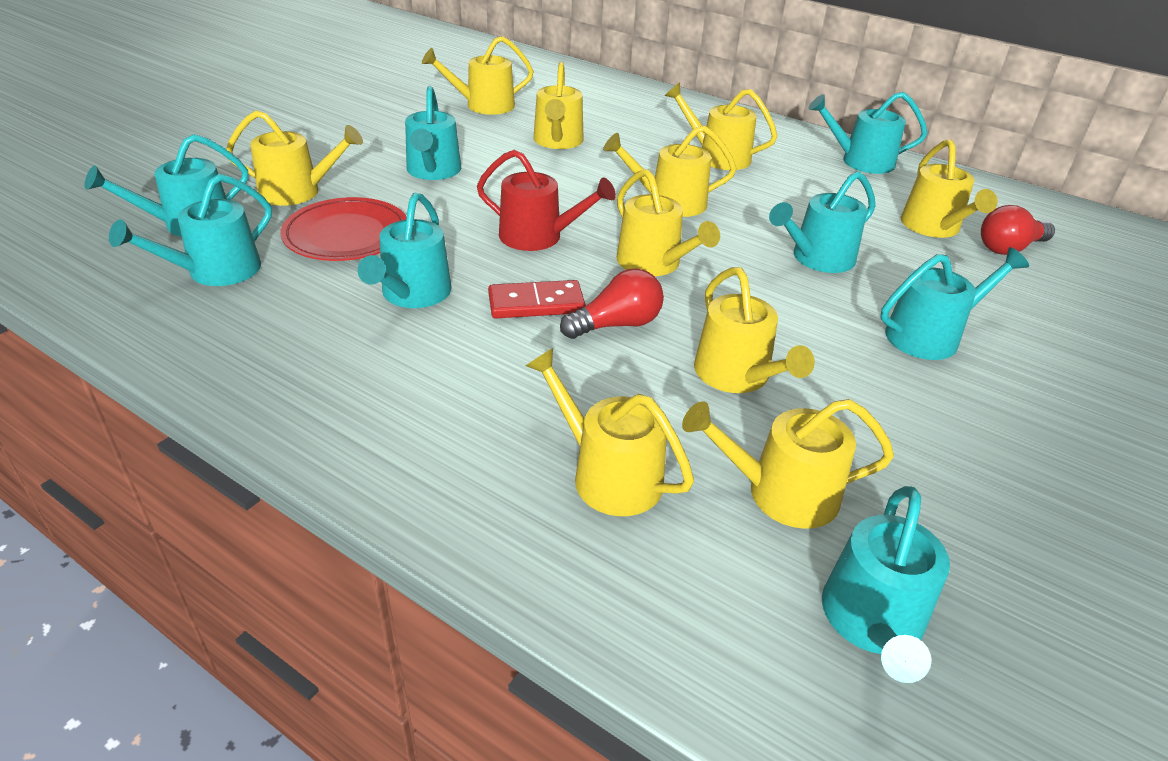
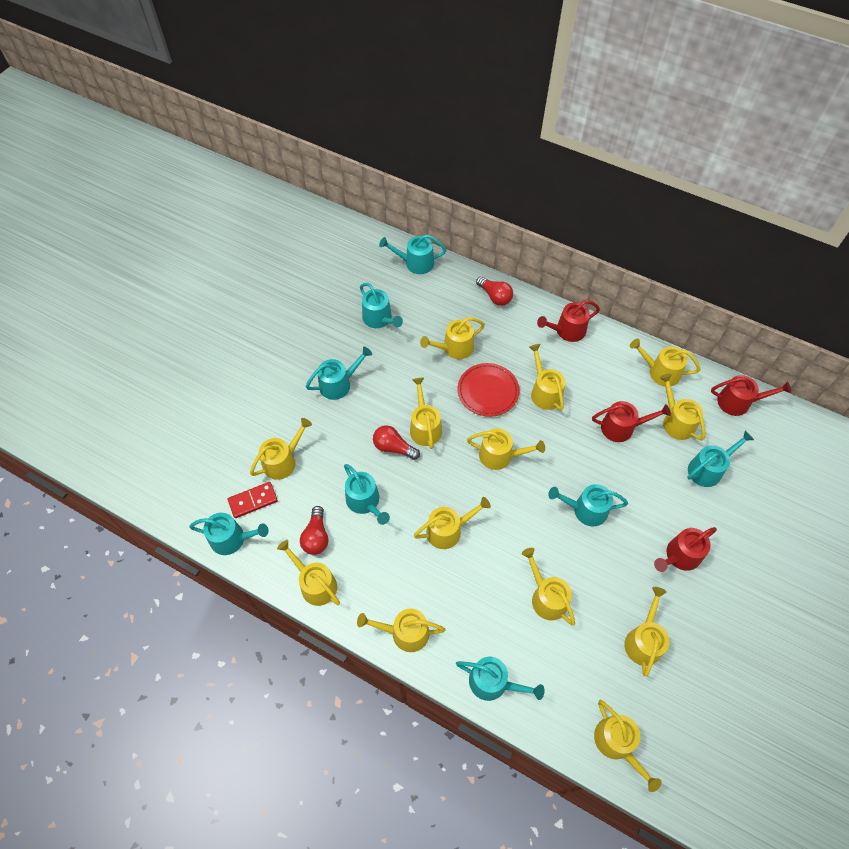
red light bulb: 2 -> 3
red watering can: 1 -> 4
yellow watering can: 10 -> 13

